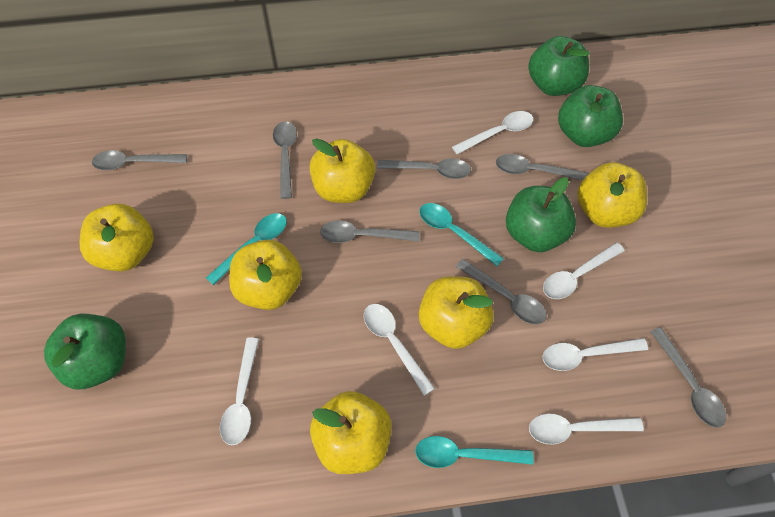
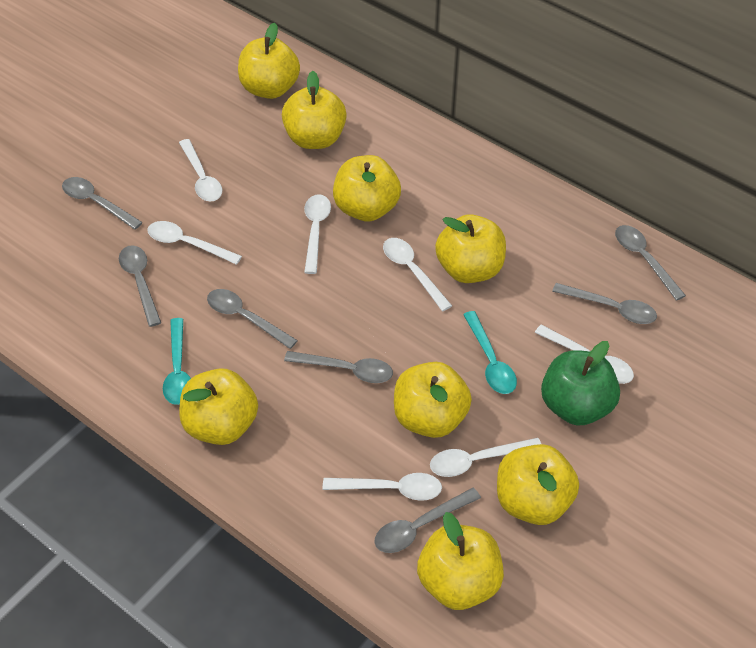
green apple: 4 -> 1
turquoise spoon: 3 -> 2
white spoon: 6 -> 7
yellow apple: 6 -> 8

